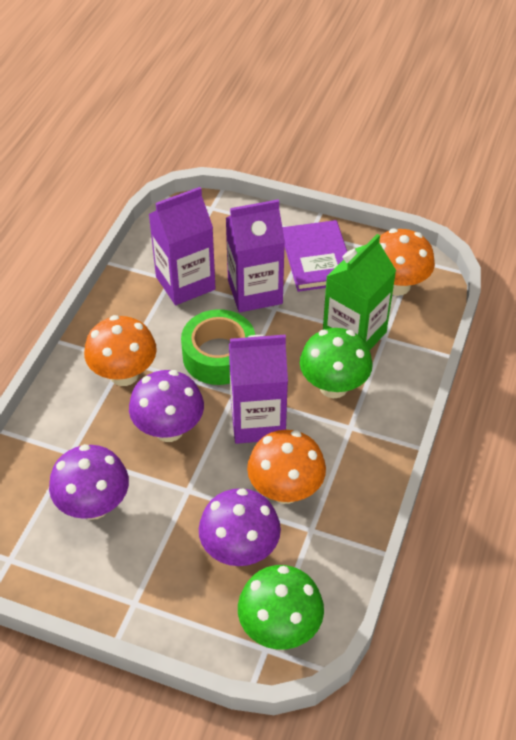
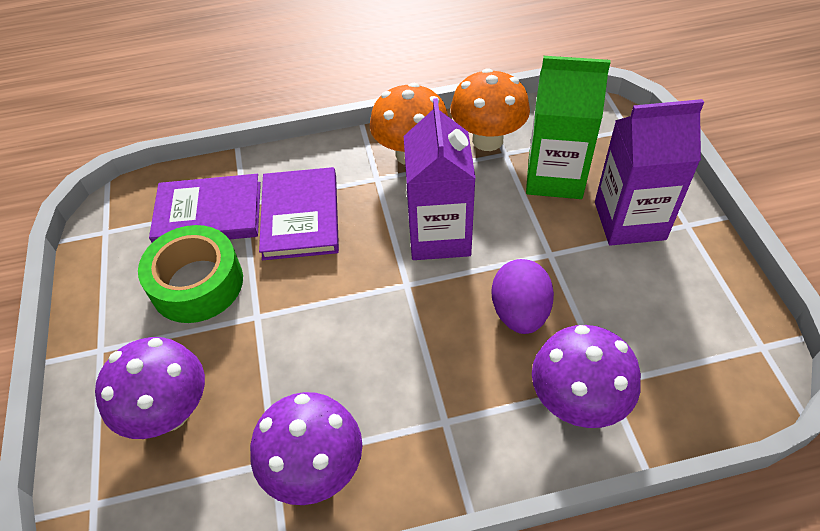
green mushroom: 2 -> 0
orange mushroom: 3 -> 2
purple book: 1 -> 2
purple carton: 3 -> 2
purple egg: 0 -> 1

